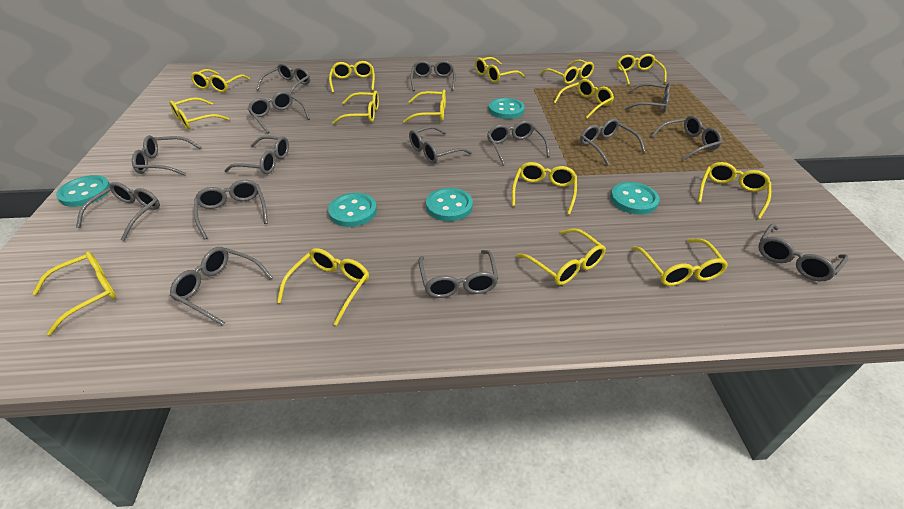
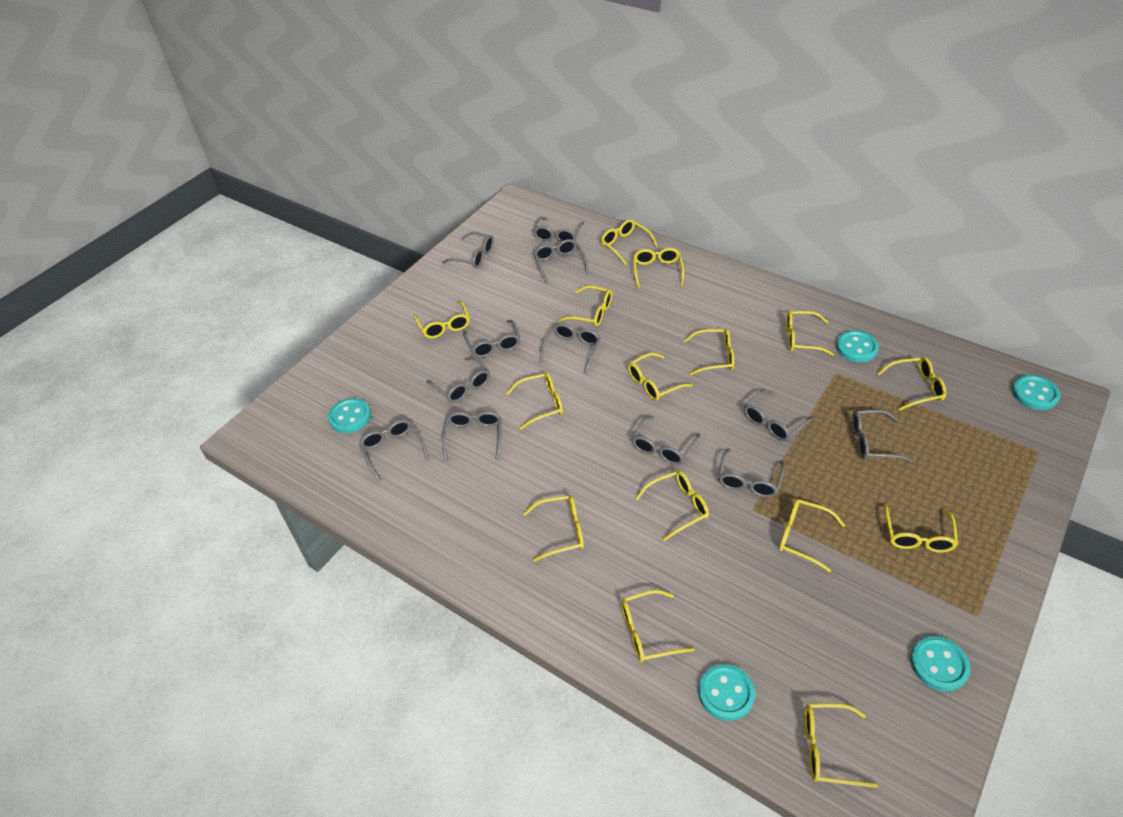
grey glasses: 15 -> 12

